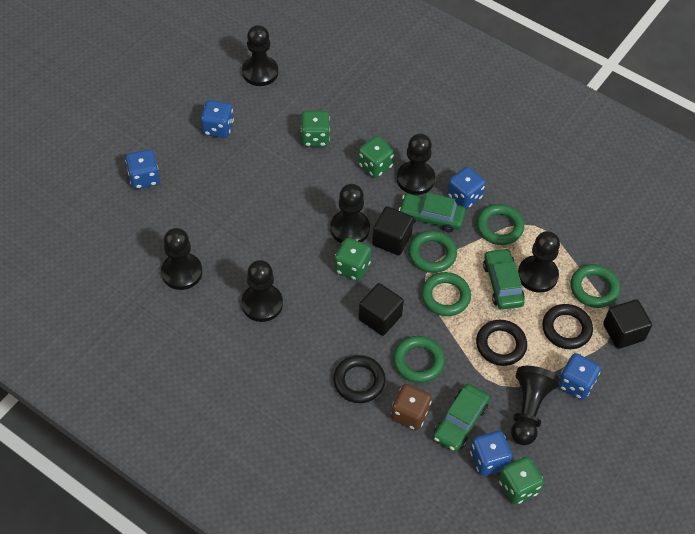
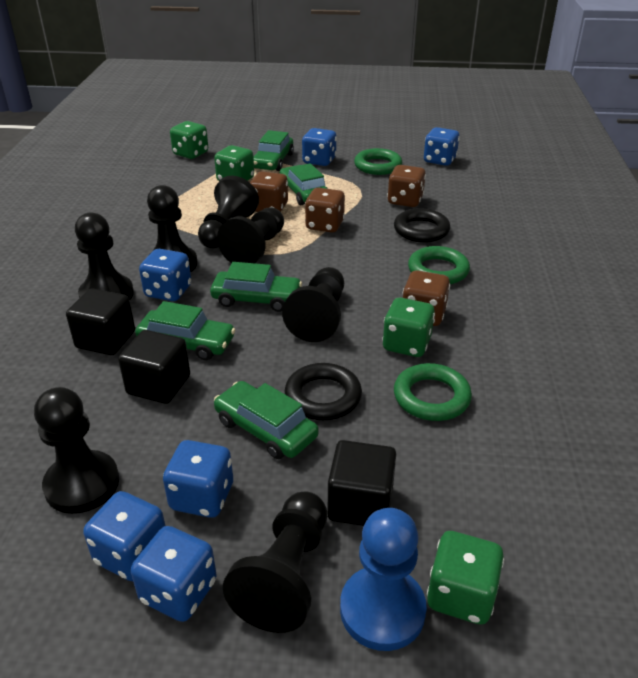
black ring: 3 -> 2
blue dice: 5 -> 6
blue pawn: 0 -> 1
brown dice: 1 -> 4
green car: 3 -> 5
green ring: 5 -> 3

